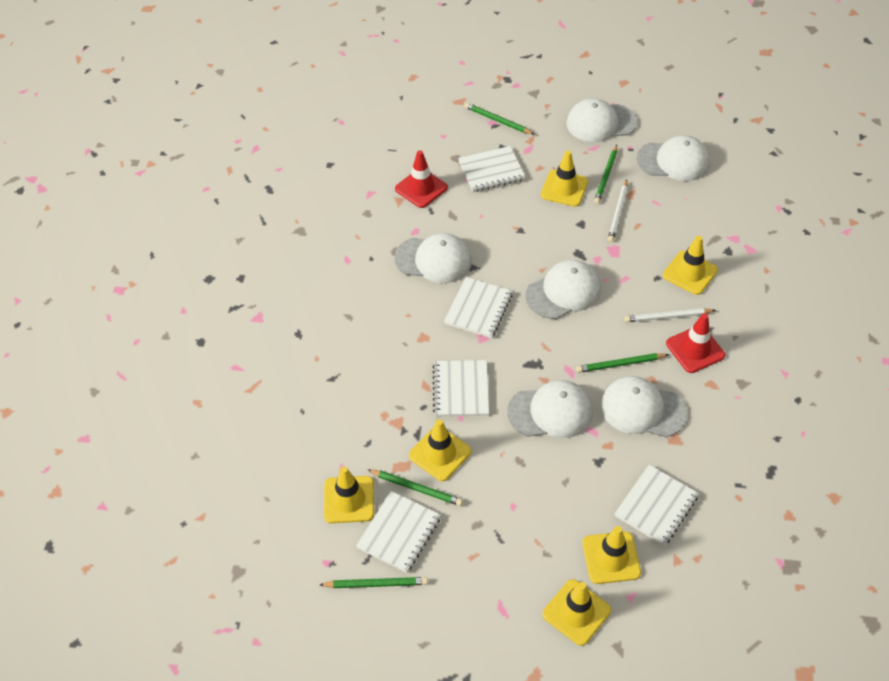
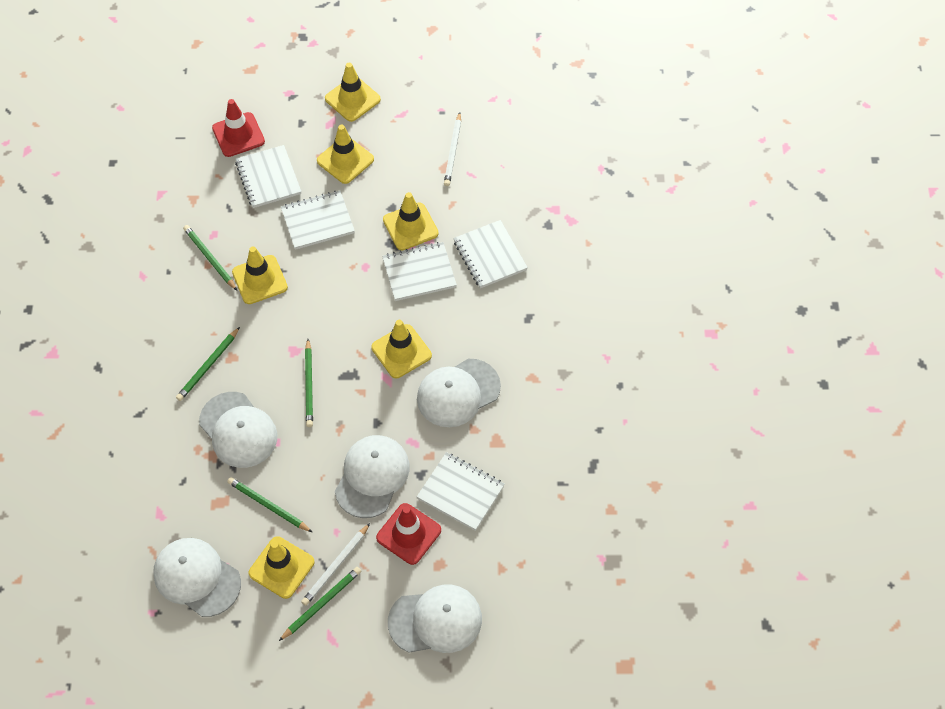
white cap: 6 -> 5

